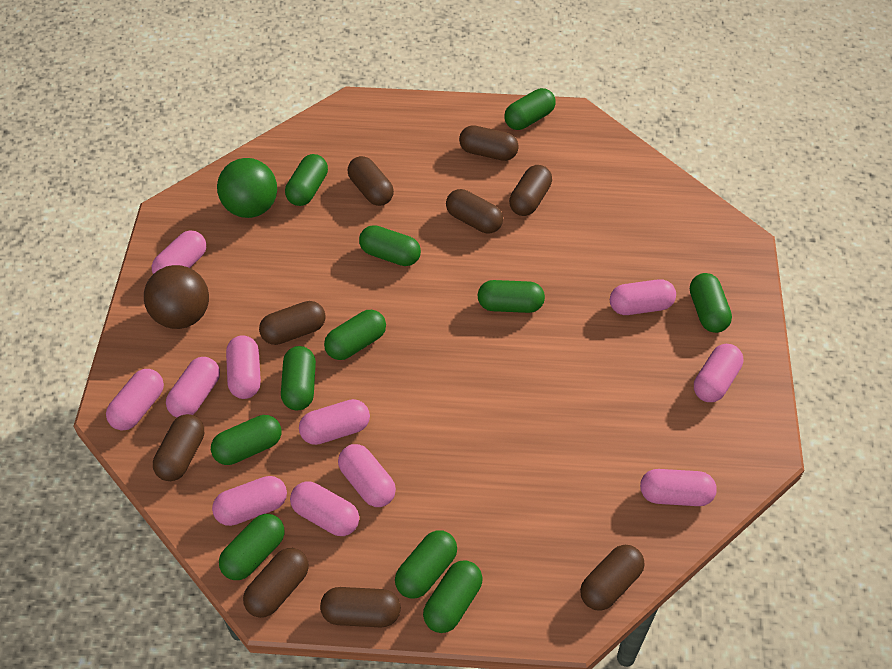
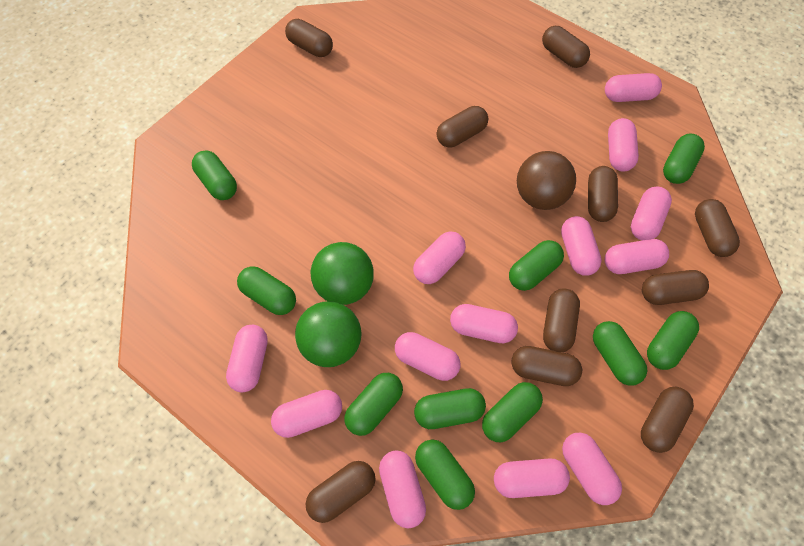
brown capsule: 9 -> 10
green ball: 1 -> 2
green capsule: 11 -> 10
pink capsule: 11 -> 13

